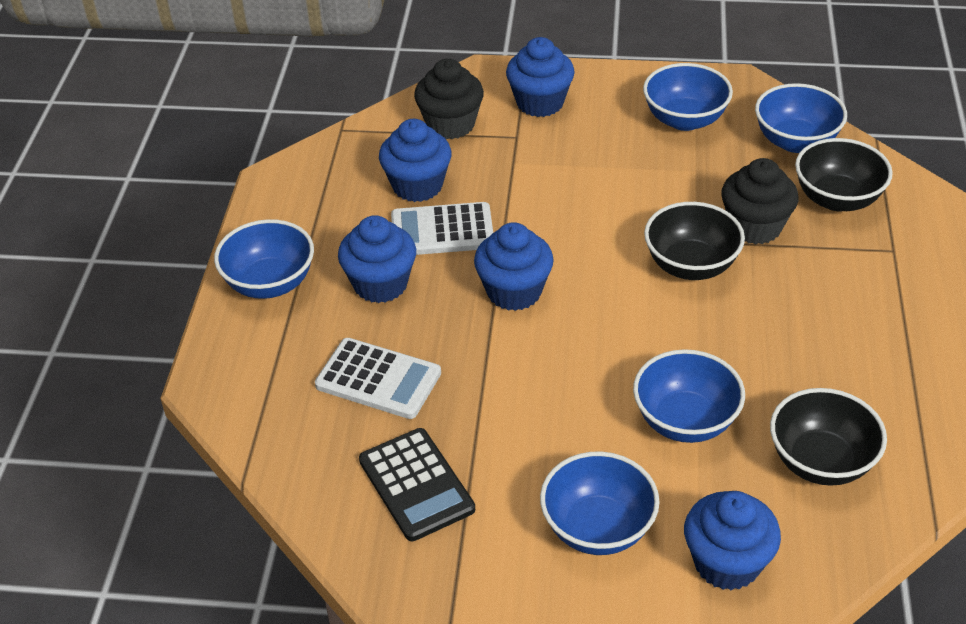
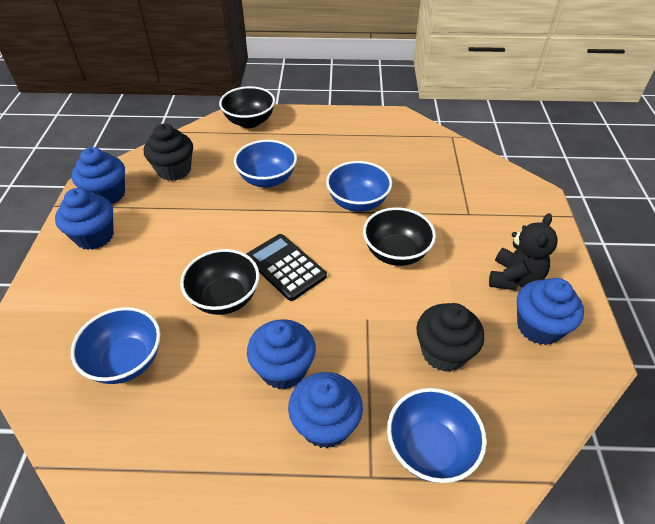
black teddy bear: 0 -> 1
blue bowl: 5 -> 4
white calculator: 2 -> 0

